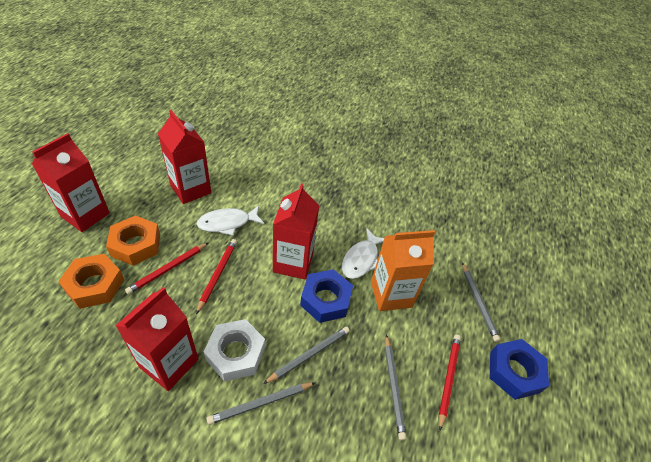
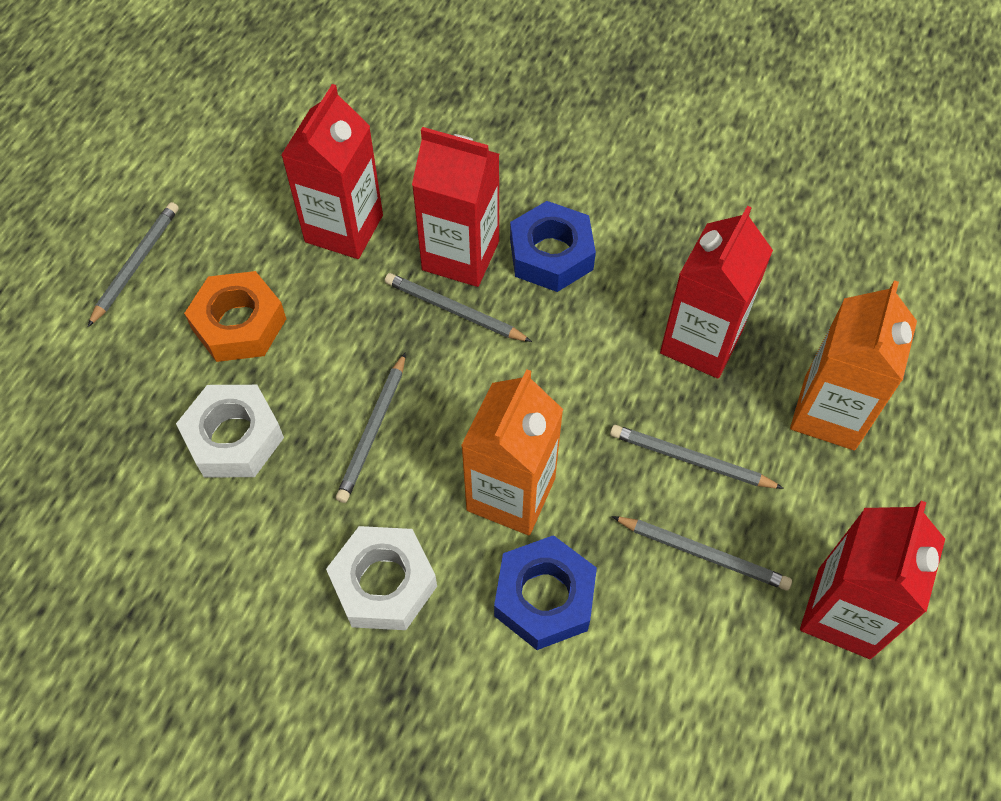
grey pencil: 4 -> 5
orange carton: 1 -> 2
orange nut: 2 -> 1
red pencil: 3 -> 0
white fish: 2 -> 0
white nut: 1 -> 2

